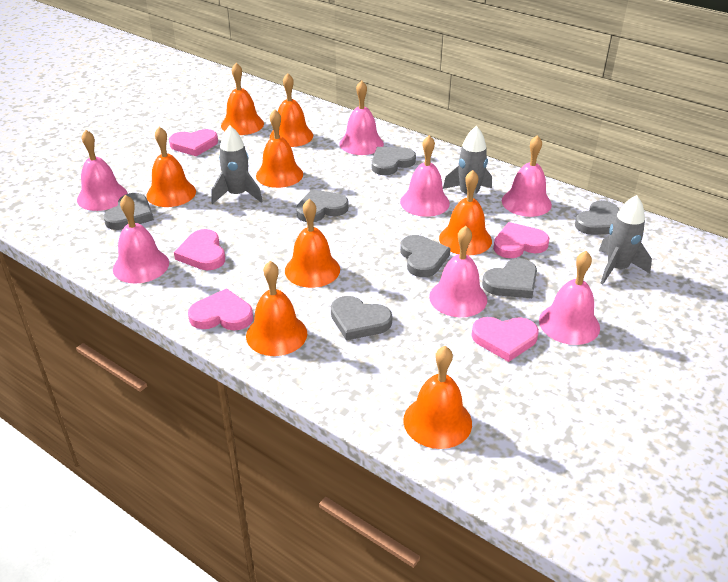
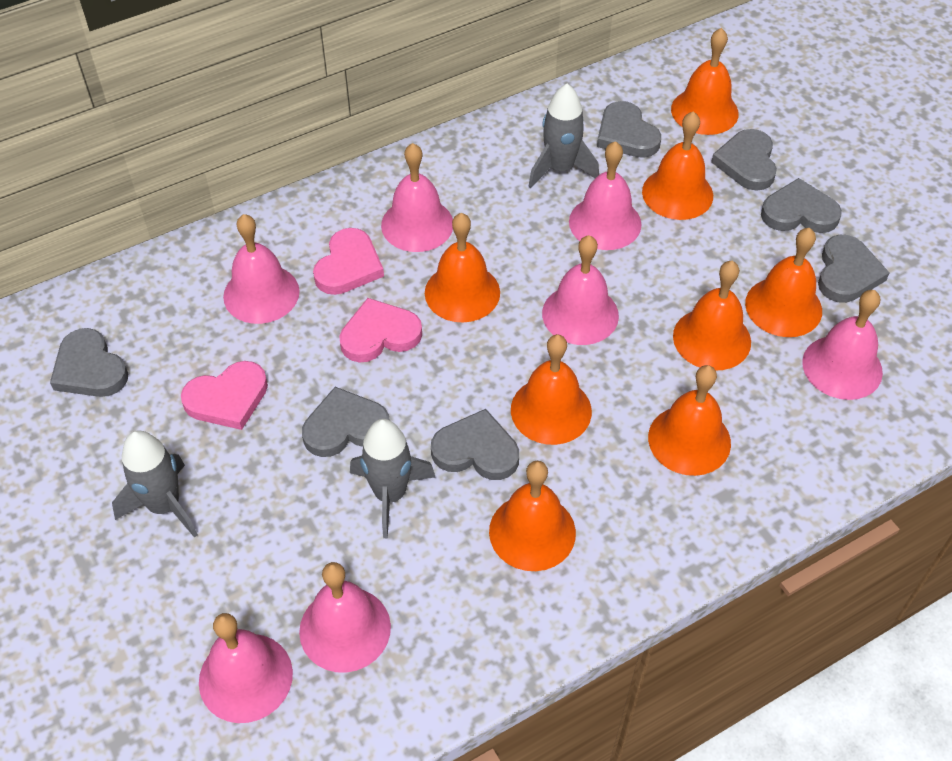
pink heart: 5 -> 3

